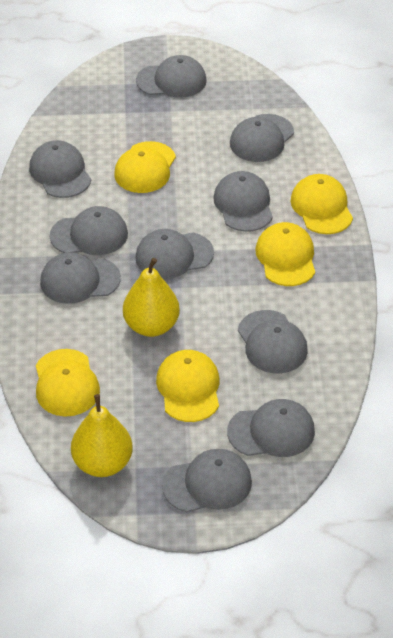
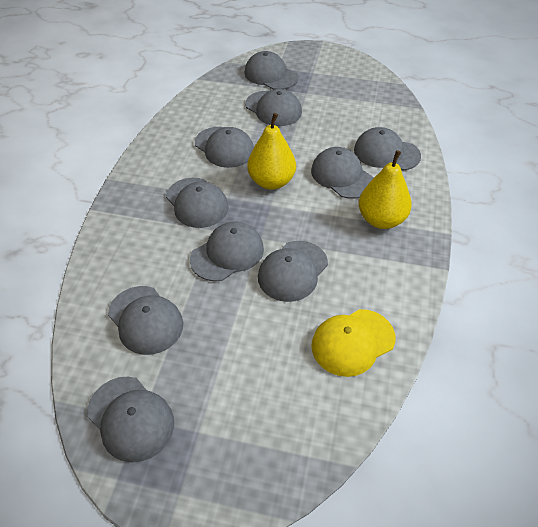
yellow cap: 5 -> 1

